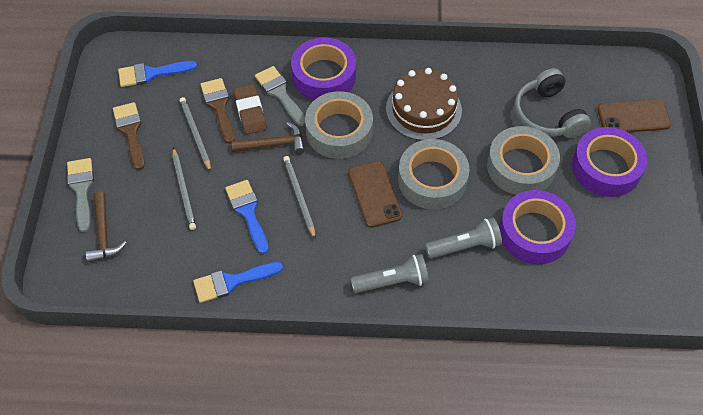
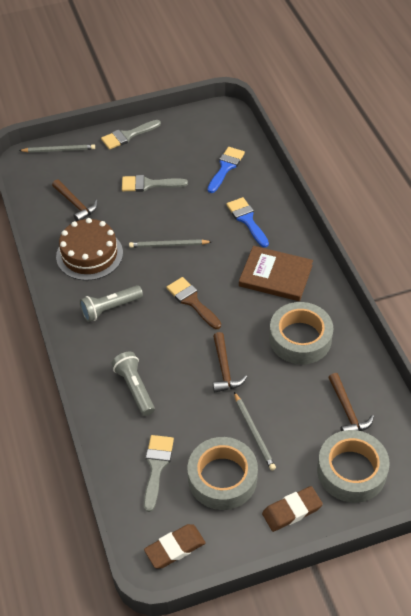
blue brush: 3 -> 2
brown book: 0 -> 1
brown brush: 2 -> 1
brown eraser: 1 -> 2
brown hammer: 2 -> 3
brown phone: 2 -> 0
grey brush: 2 -> 3
grey headphones: 1 -> 0
purple tape: 3 -> 0

